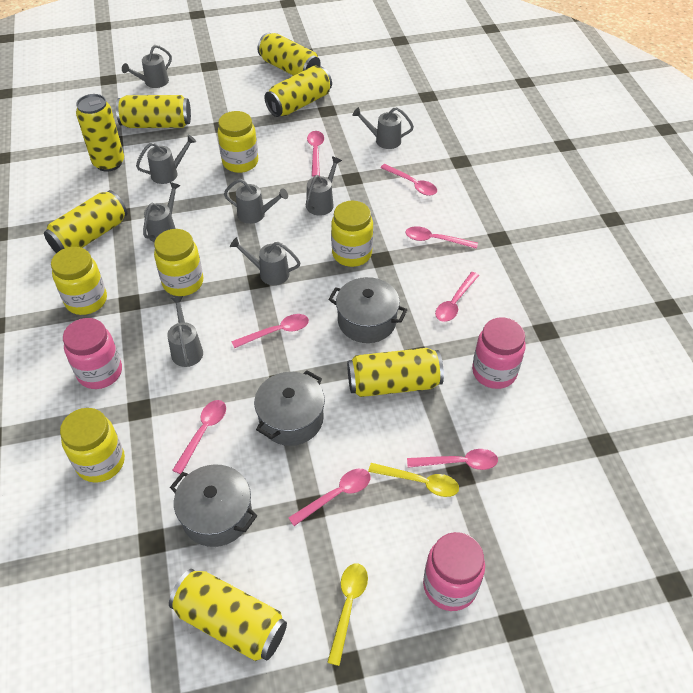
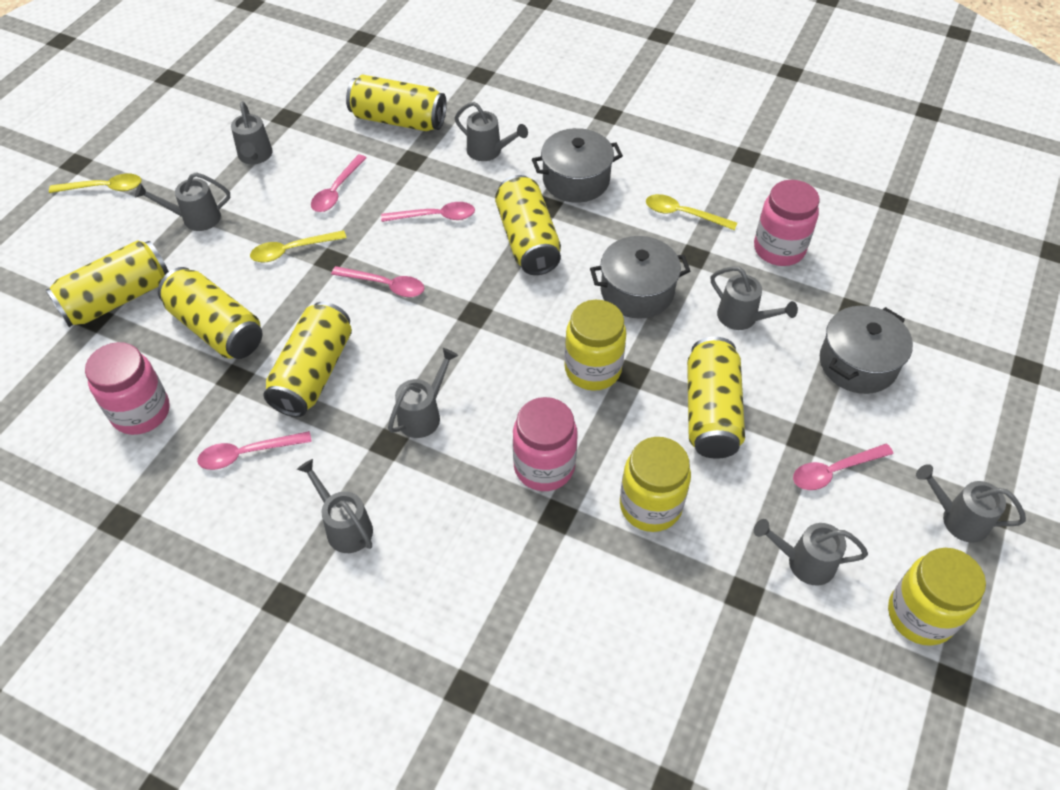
pink spoon: 8 -> 5
yellow can: 7 -> 6
yellow jar: 5 -> 3
yellow spoon: 2 -> 3

